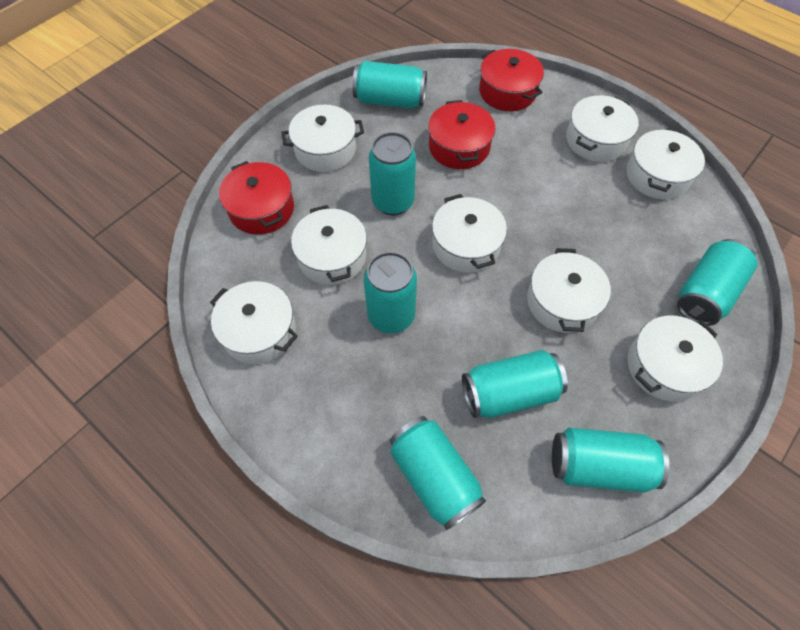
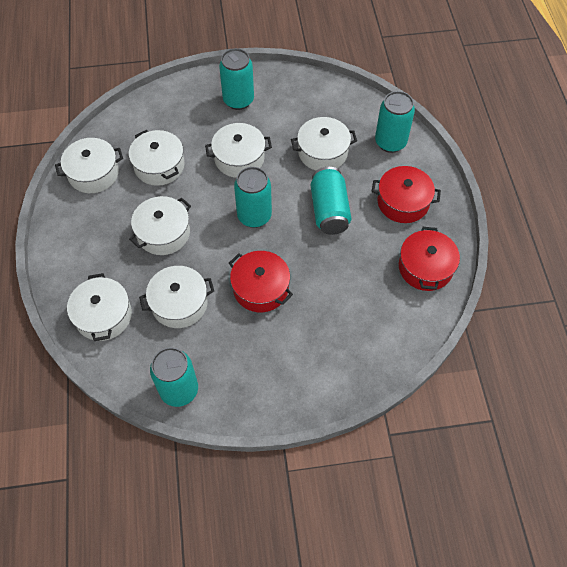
turquoise can: 7 -> 5
white pot: 8 -> 7

